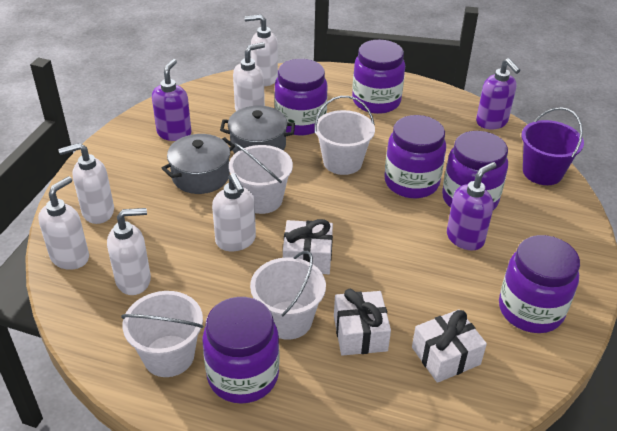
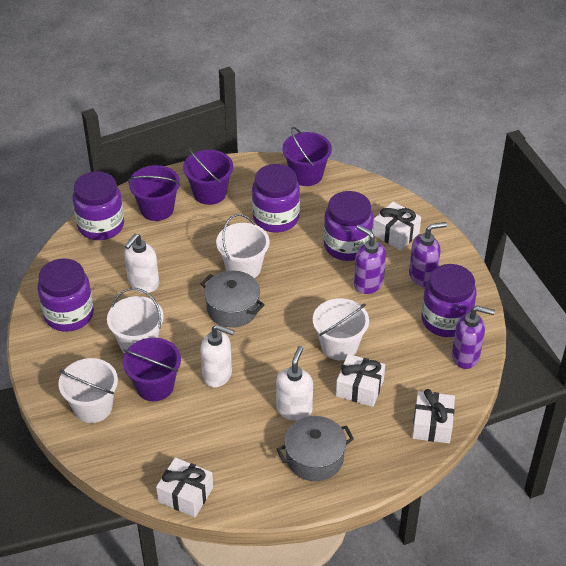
purple bucket: 1 -> 4
purple jar: 6 -> 5
white gift: 3 -> 4
white soap dispenser: 6 -> 3

